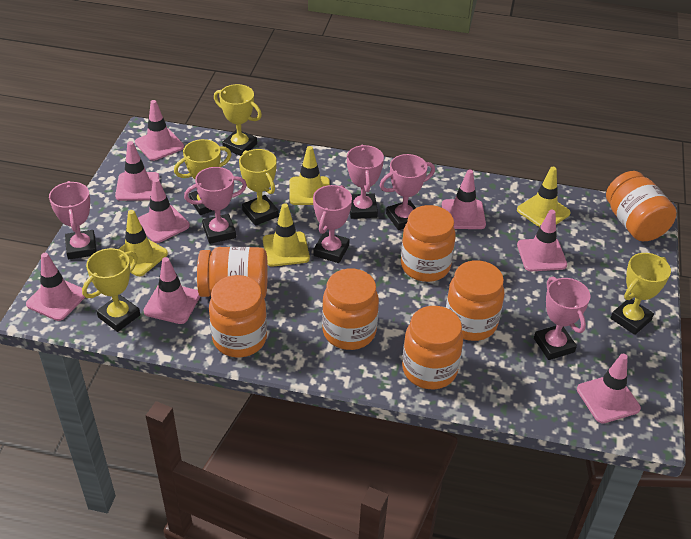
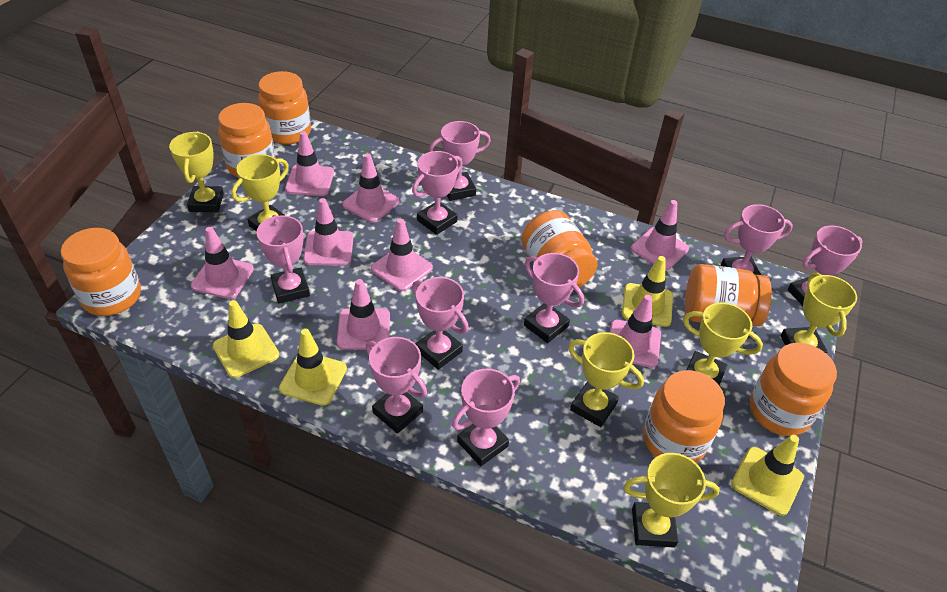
pink trophy: 6 -> 9
yellow trophy: 5 -> 6

